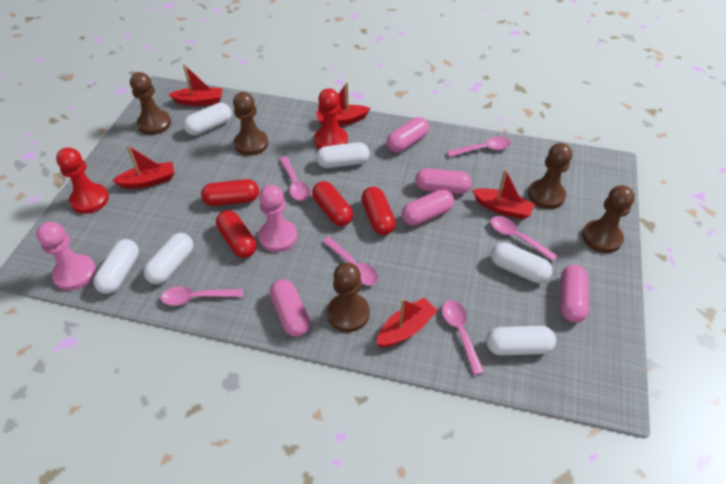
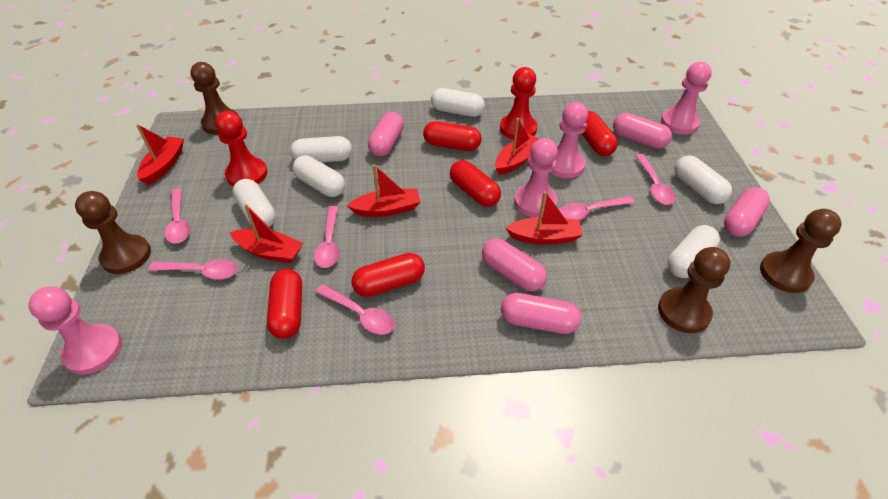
brown pawn: 5 -> 4
pink pawn: 2 -> 4
red capsule: 4 -> 5

